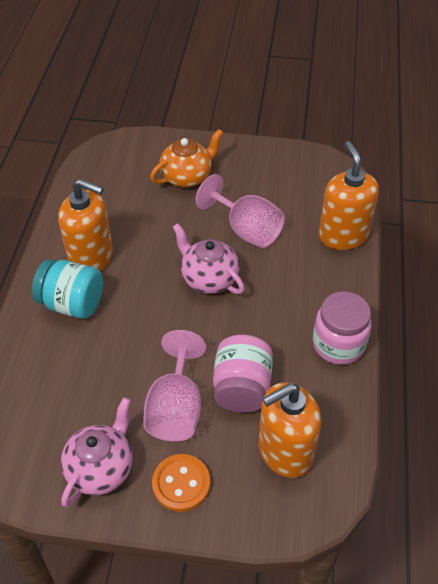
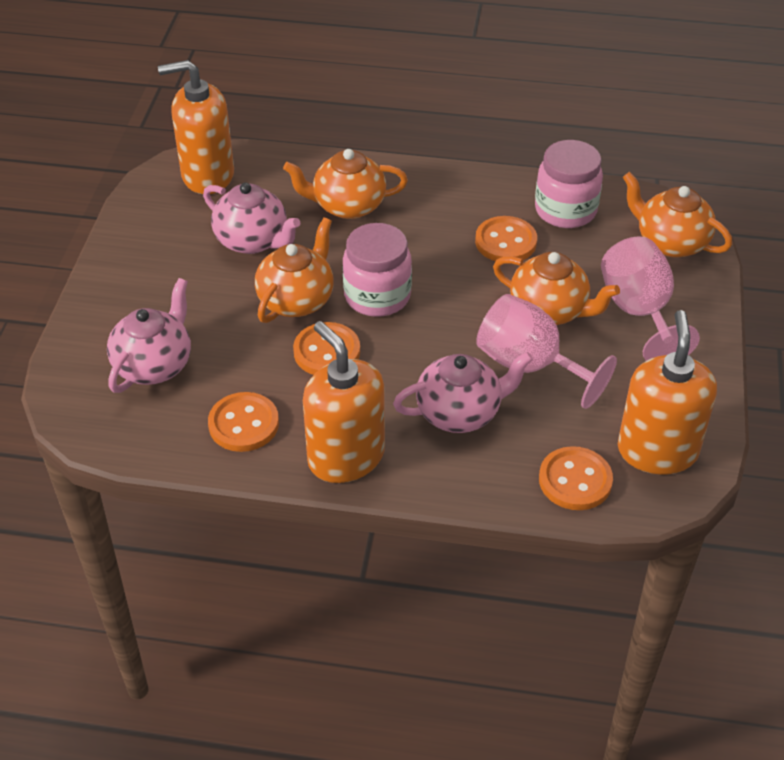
orange button: 1 -> 4
orange teapot: 1 -> 4
pink teapot: 2 -> 3
turquoise jar: 1 -> 0

